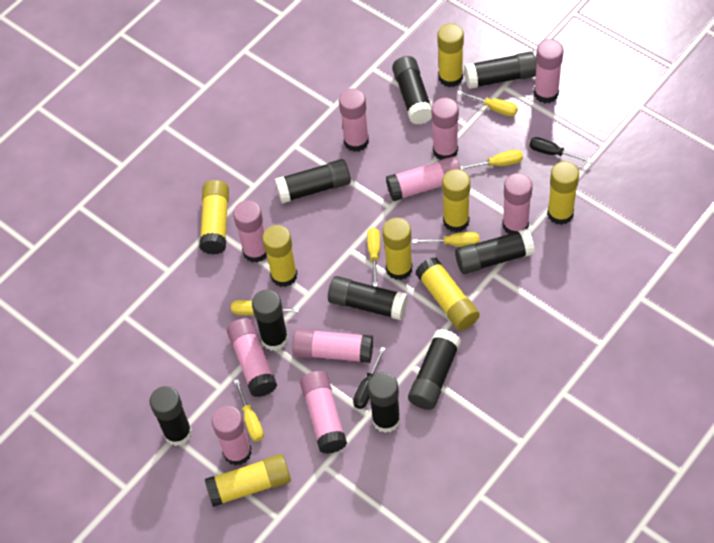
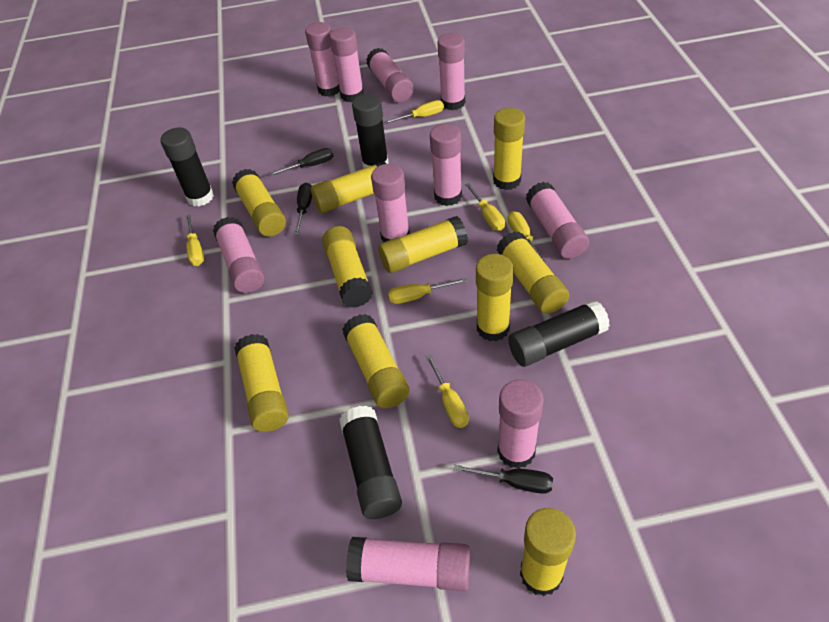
black glue stick: 9 -> 4
black screwdriver: 2 -> 3
yellow glue stick: 8 -> 10

